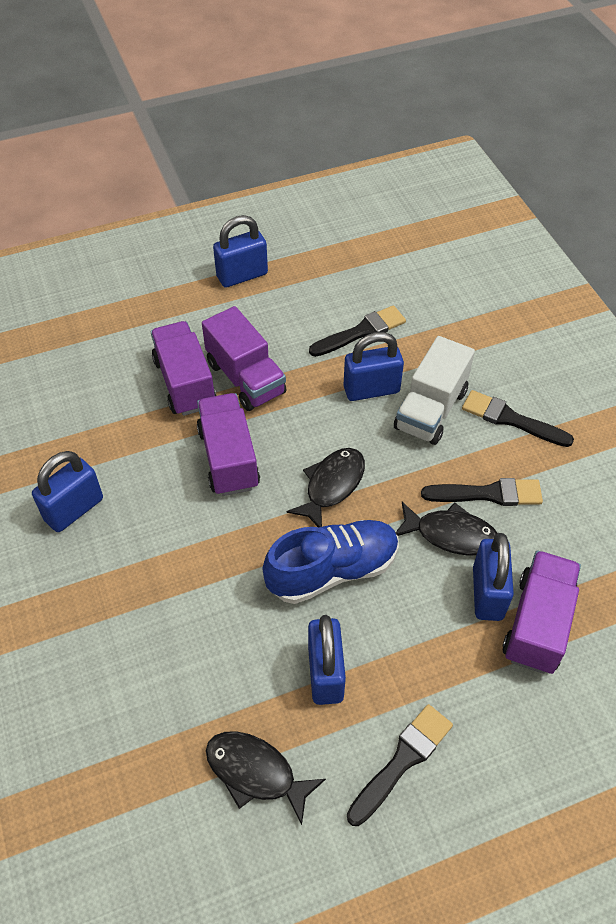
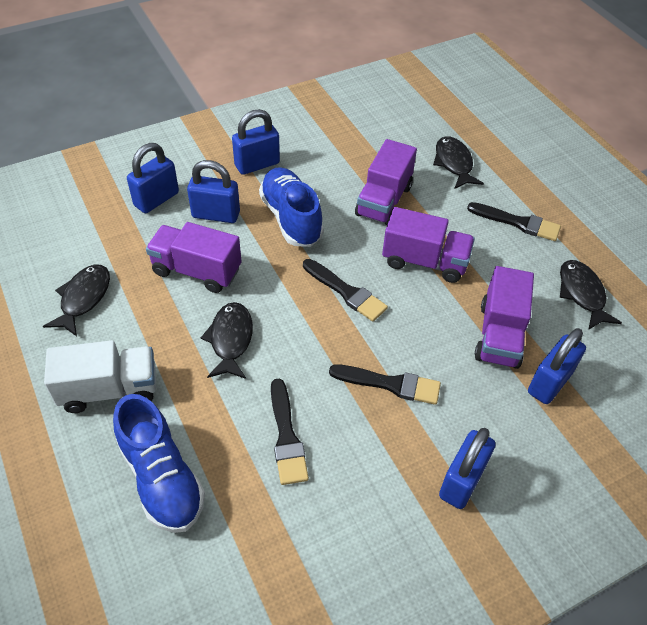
black fish: 3 -> 4
blue shoe: 1 -> 2

